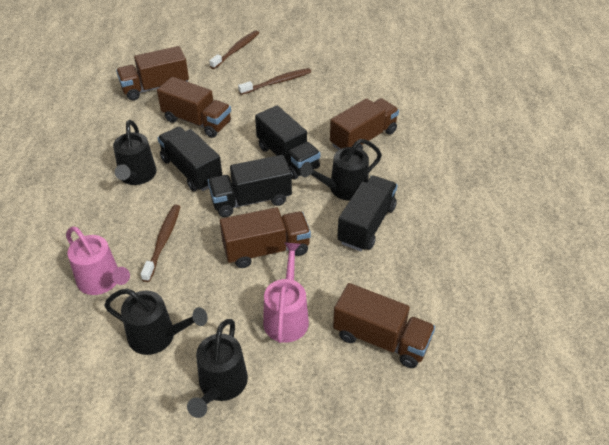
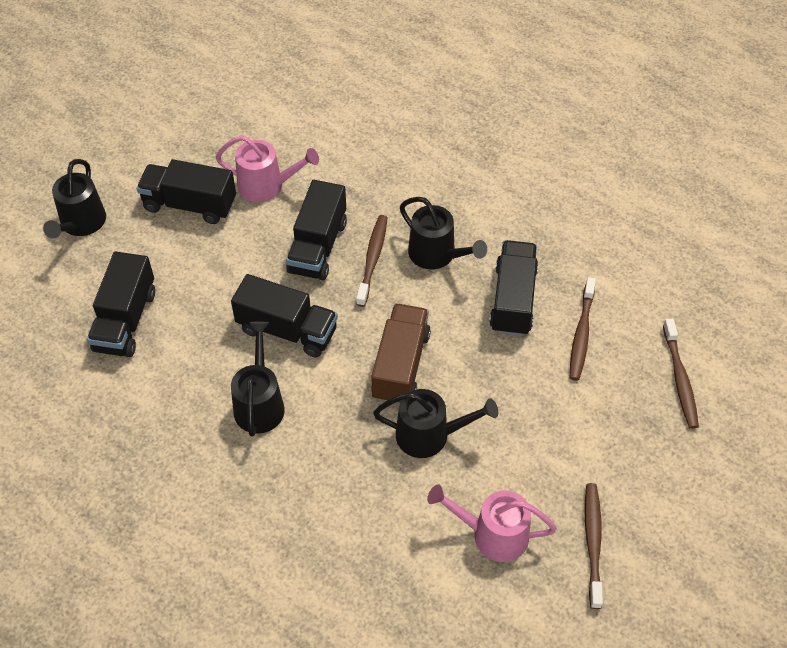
black truck: 4 -> 5
brown toothbrush: 3 -> 4
brown truck: 5 -> 1

